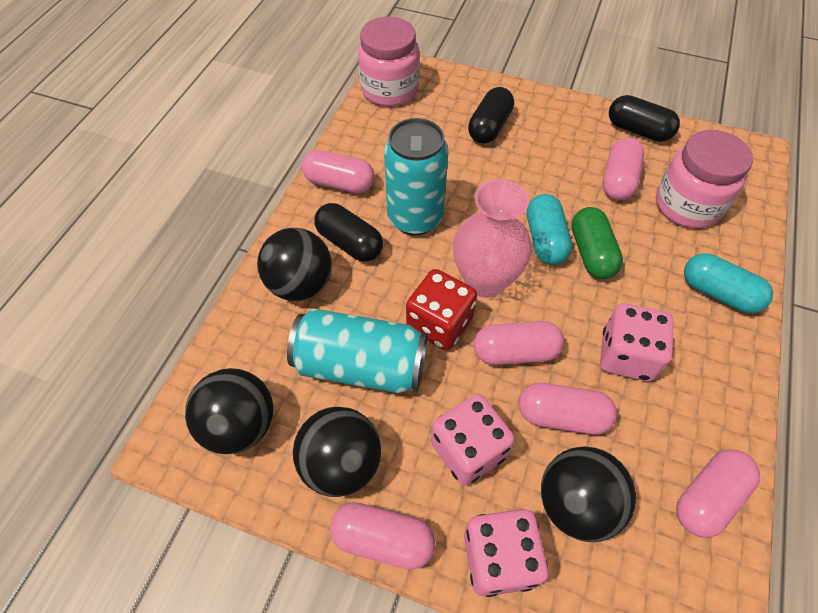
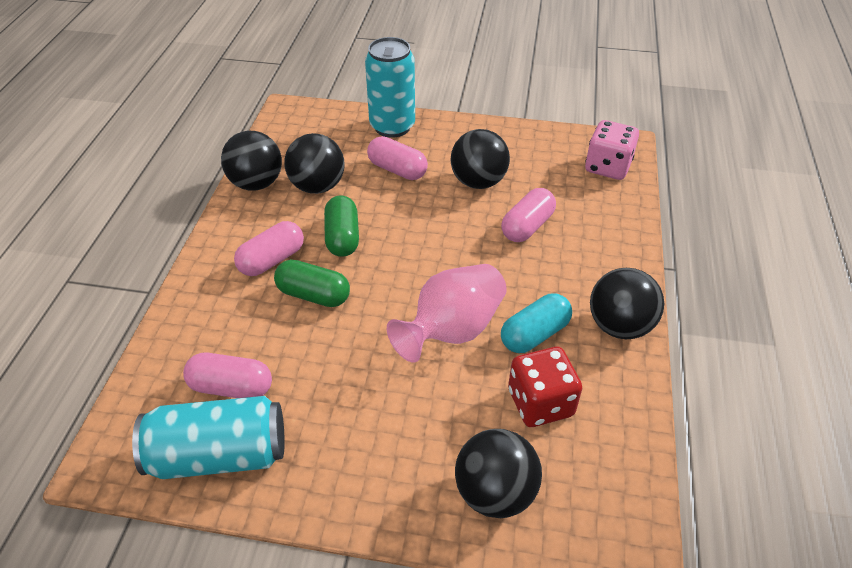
black ball: 4 -> 5
black capsule: 3 -> 0
green capsule: 1 -> 2
pink capsule: 6 -> 4
pink dice: 3 -> 1
pink jar: 2 -> 0
turquoise capsule: 2 -> 1

